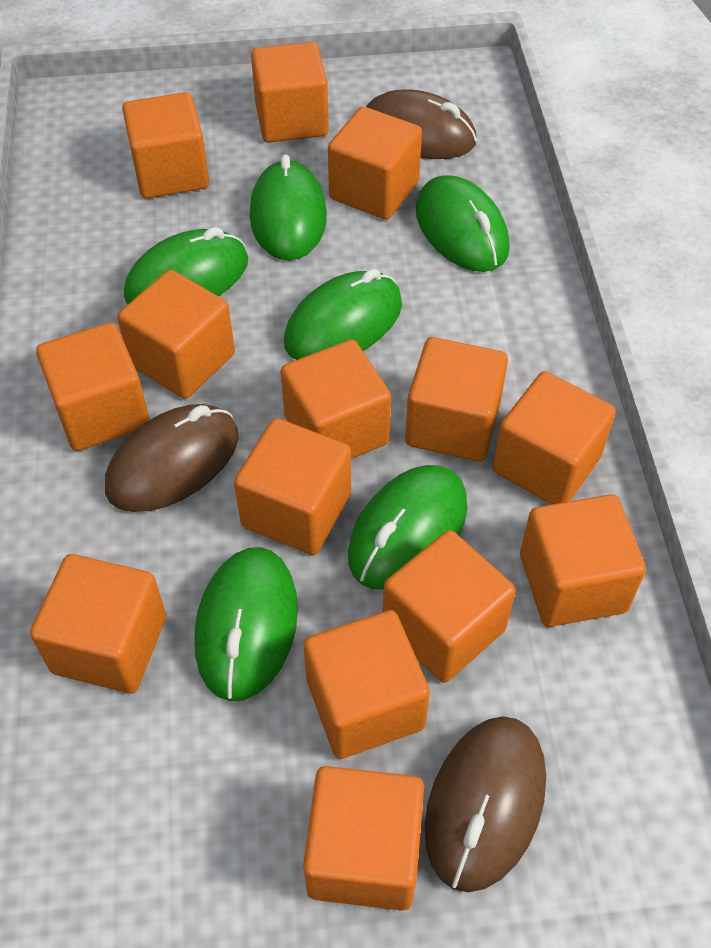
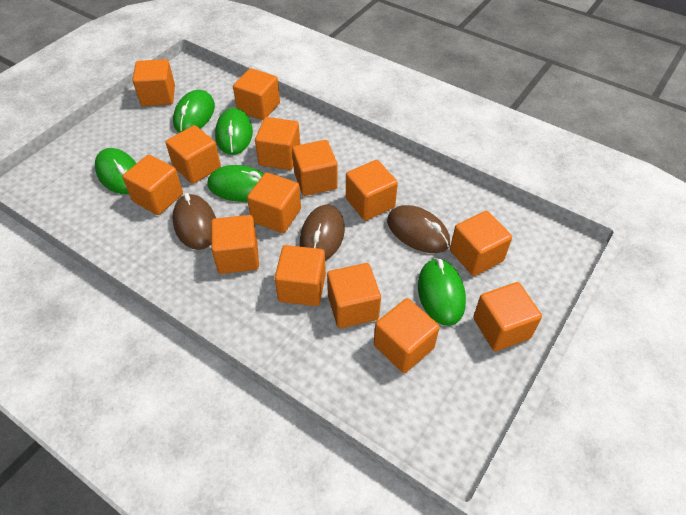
green mouse: 6 -> 5

